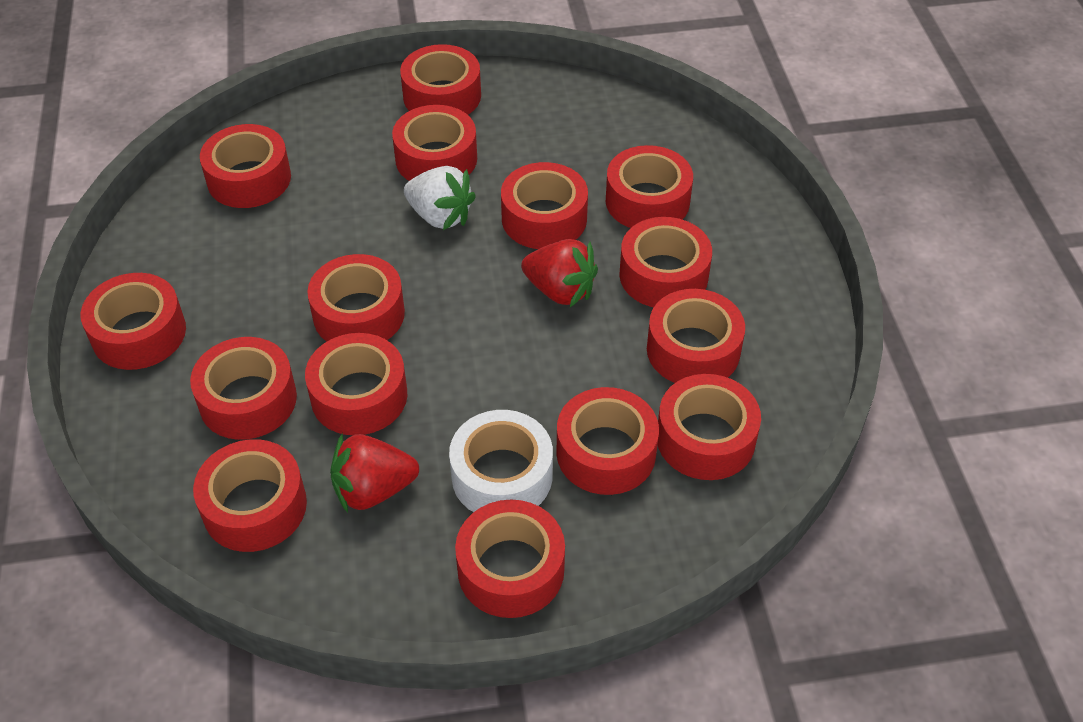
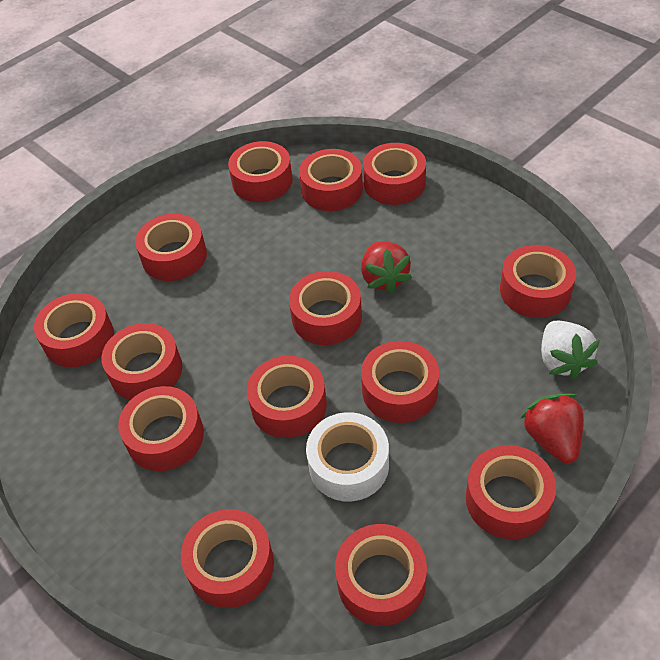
red tape: 15 -> 14

